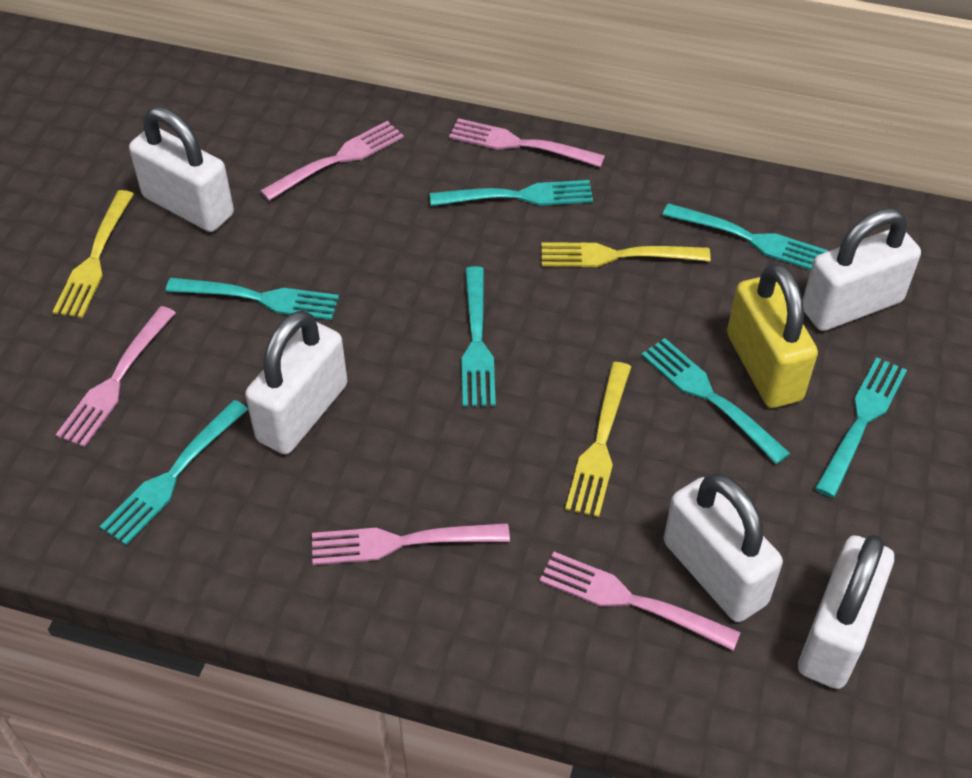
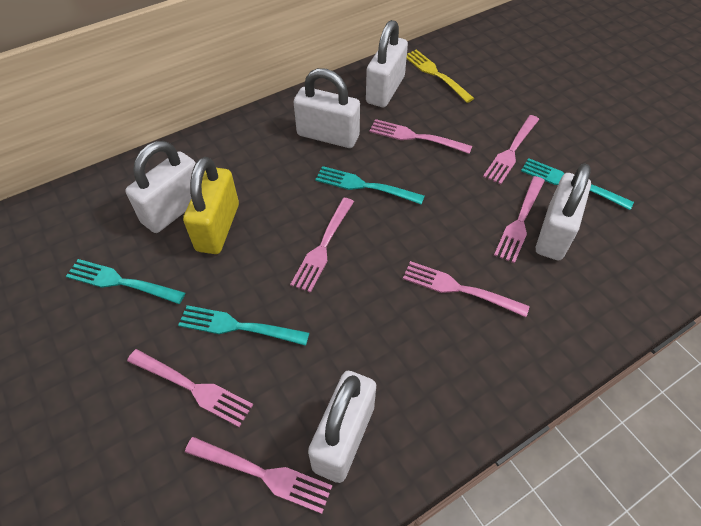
pink fork: 5 -> 7
turquoise fork: 7 -> 4
yellow fork: 3 -> 1

